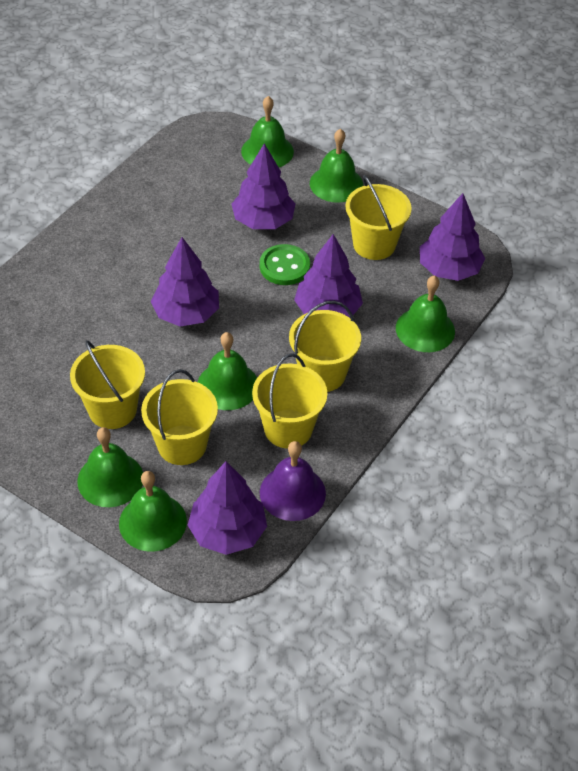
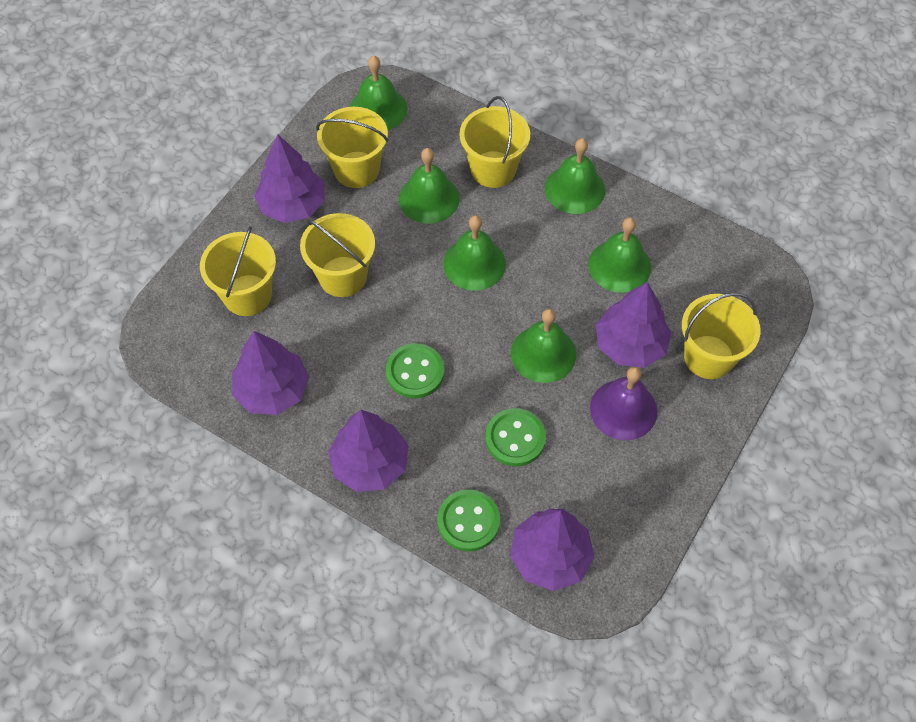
green button: 1 -> 3

